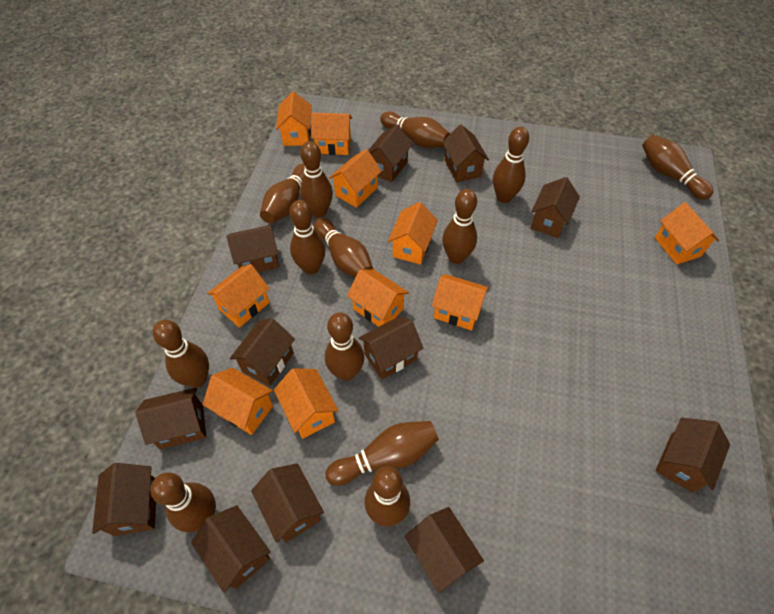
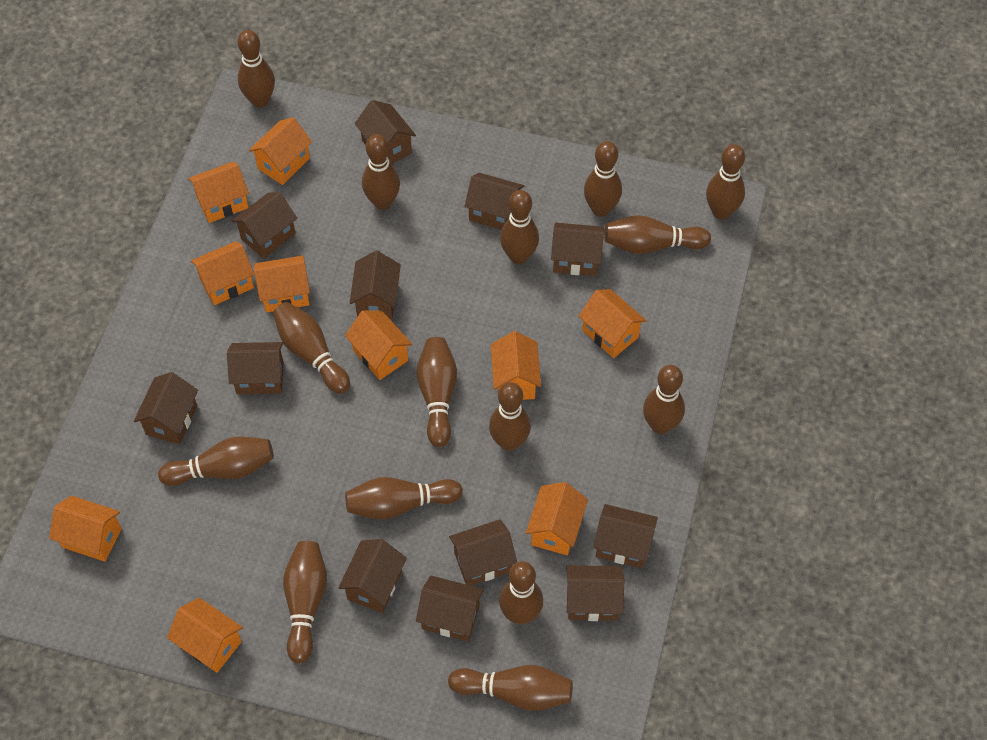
brown bowling pin: 13 -> 15

